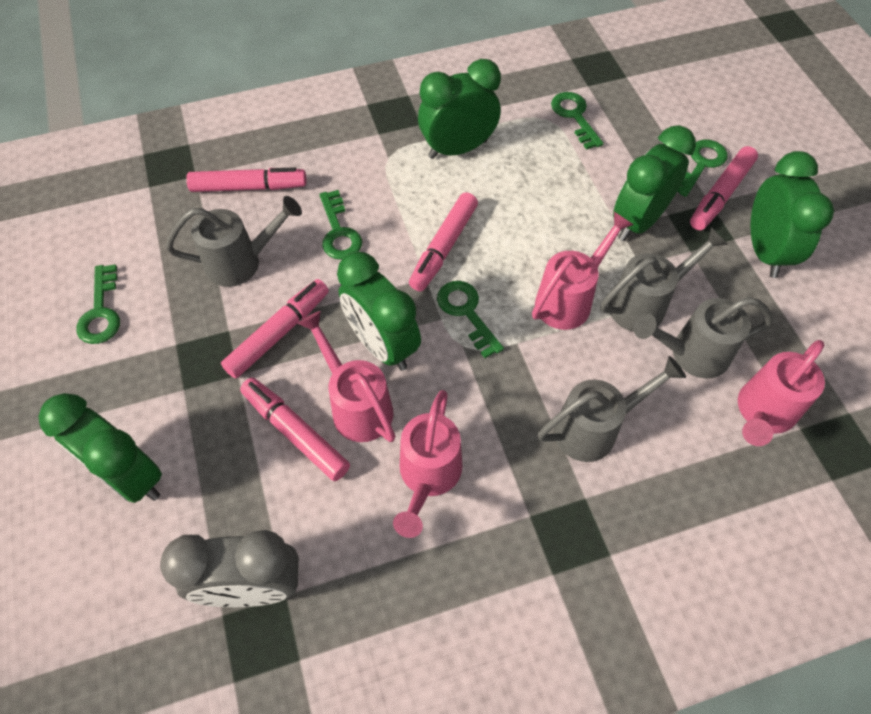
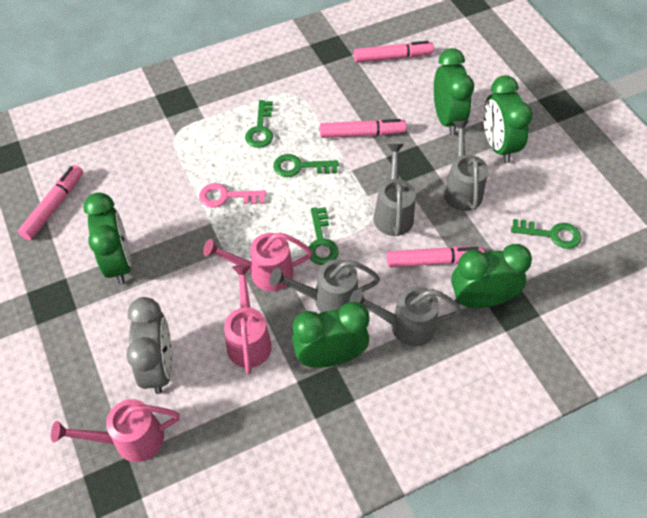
green key: 5 -> 4
pink key: 0 -> 1
pink marker: 5 -> 4
pink watering can: 4 -> 3

